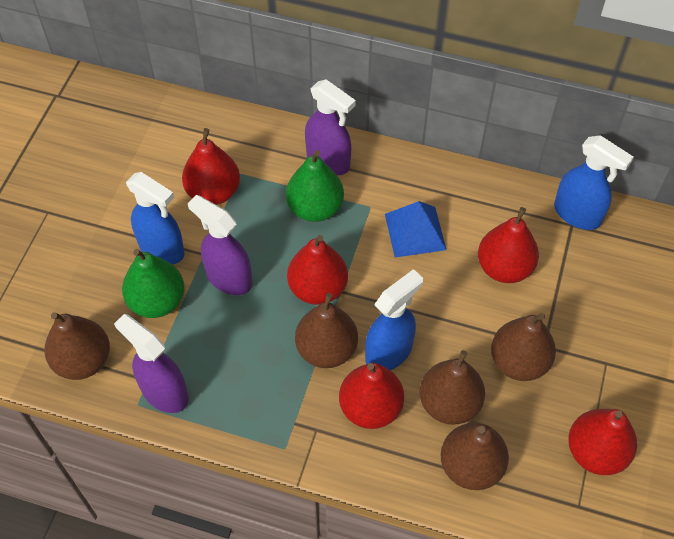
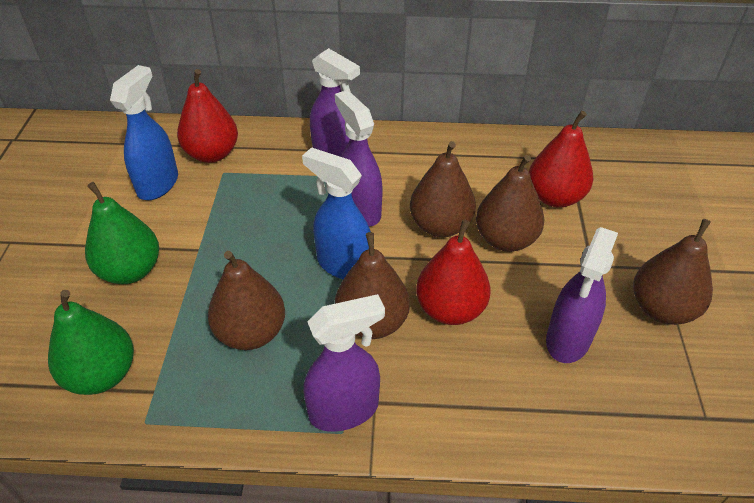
blue pyramid: 1 -> 0
blue spray bottle: 3 -> 2
purple spray bottle: 3 -> 4
red pear: 5 -> 3

